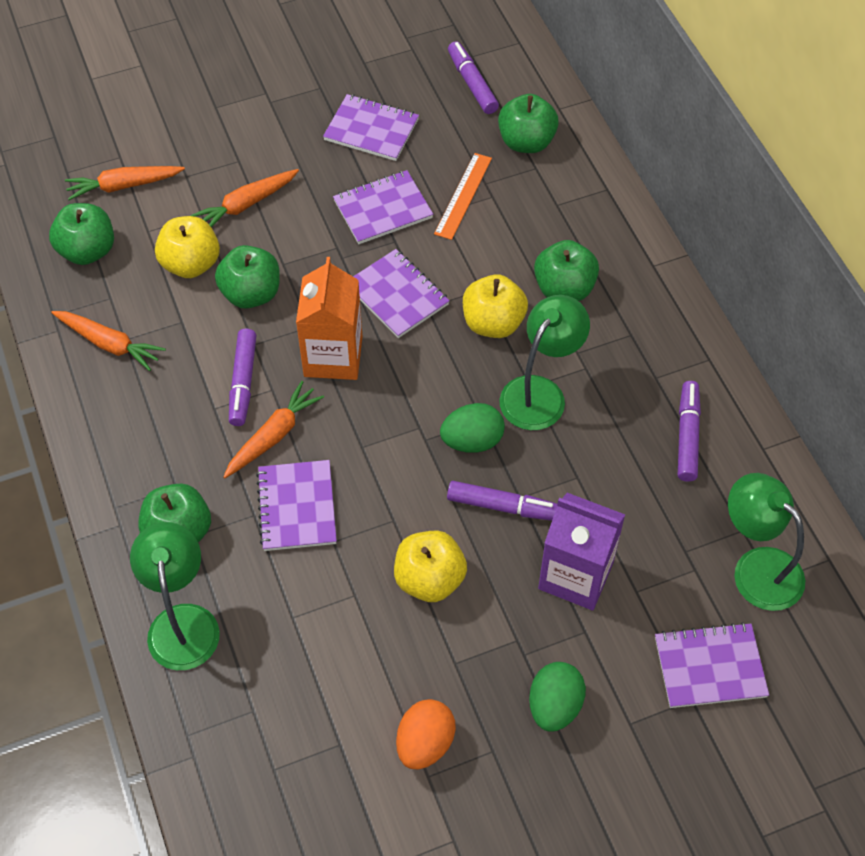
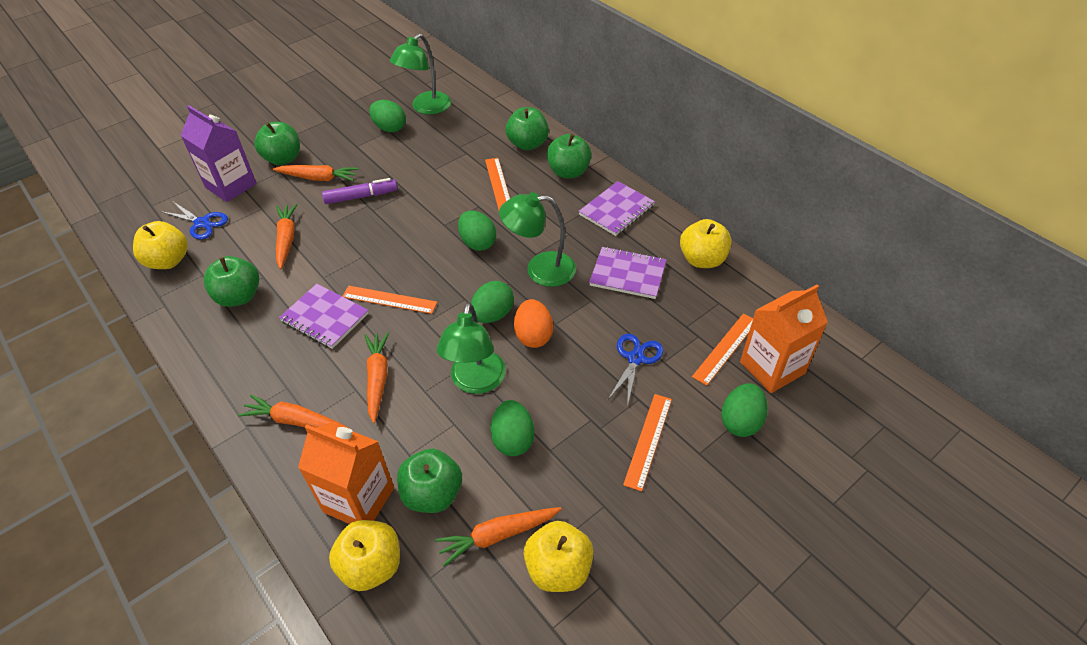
blue scissors: 0 -> 2
green egg: 2 -> 5
orange carrot: 4 -> 5
orange carton: 1 -> 2
orange ruler: 1 -> 4
purple marker: 4 -> 1
purple notebook: 5 -> 3
yellow apple: 3 -> 4

